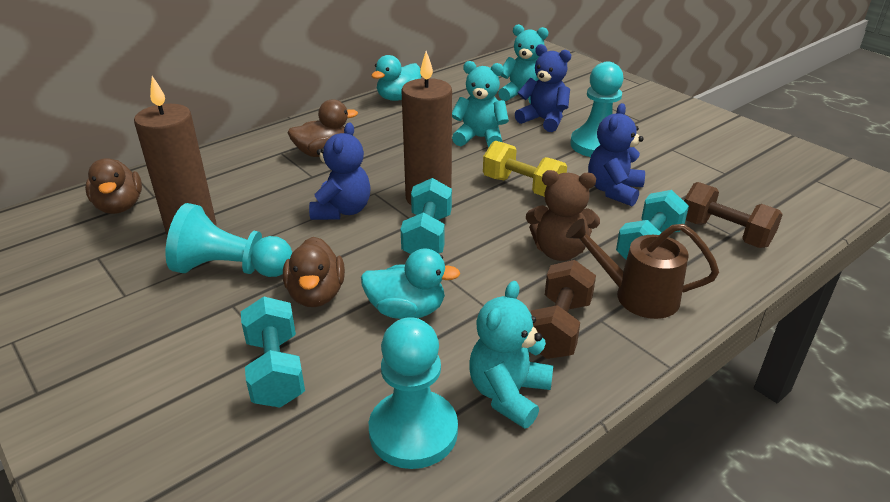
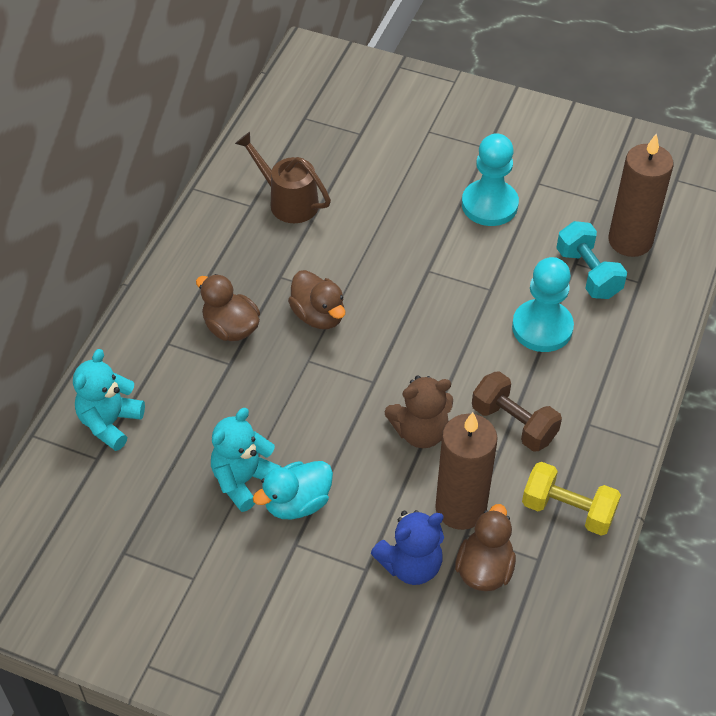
blue teddy bear: 3 -> 1
brown dumbbell: 2 -> 1
turquoise duck: 2 -> 1
turquoise dumbbell: 3 -> 1
turquoise pawn: 3 -> 2
turquoise teddy bear: 3 -> 2

